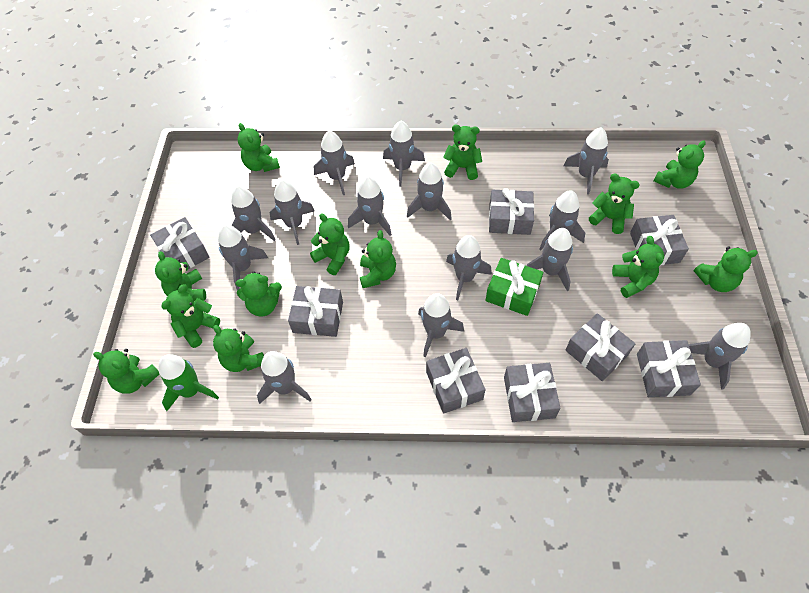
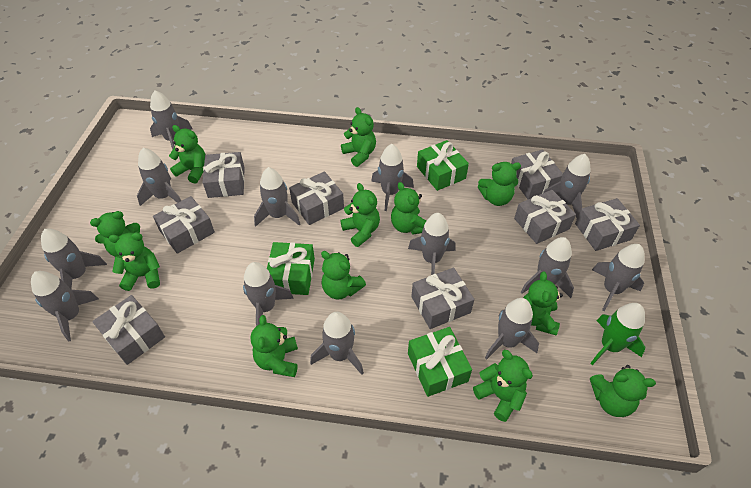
green gift: 1 -> 3
green teddy bear: 13 -> 12
grey rocket: 14 -> 13

